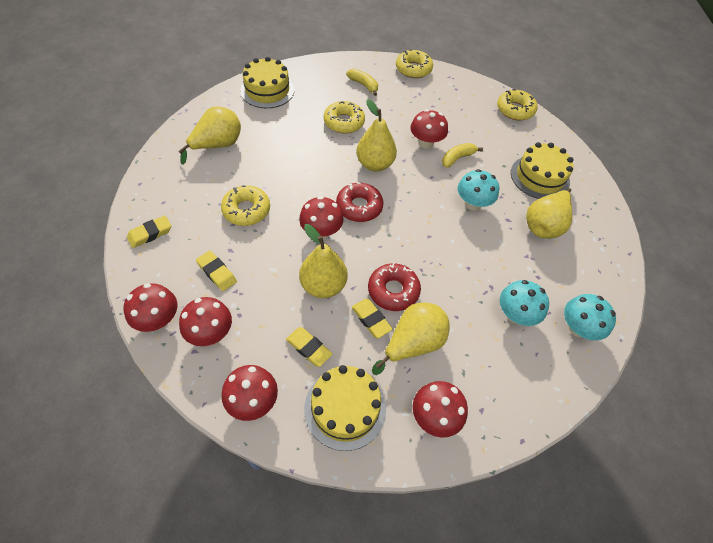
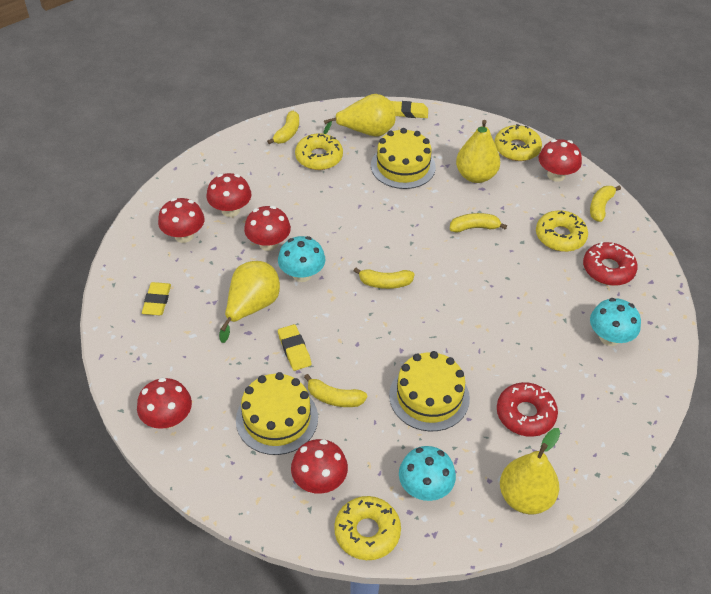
yellow banana: 2 -> 5
yellow eraser: 4 -> 3
yellow pear: 5 -> 4

